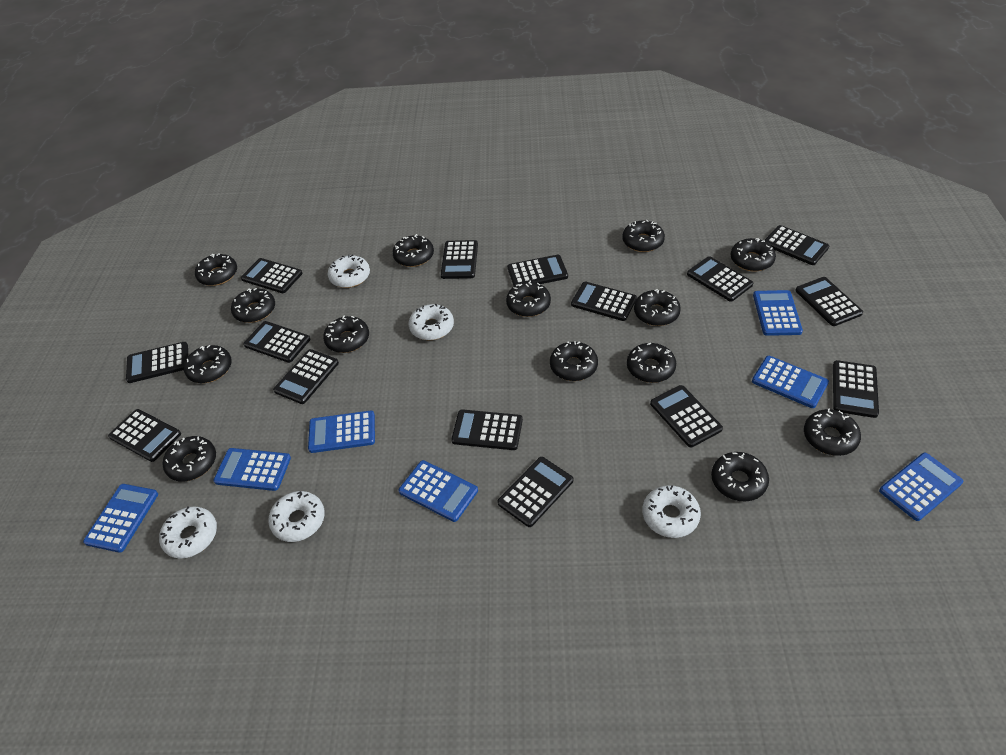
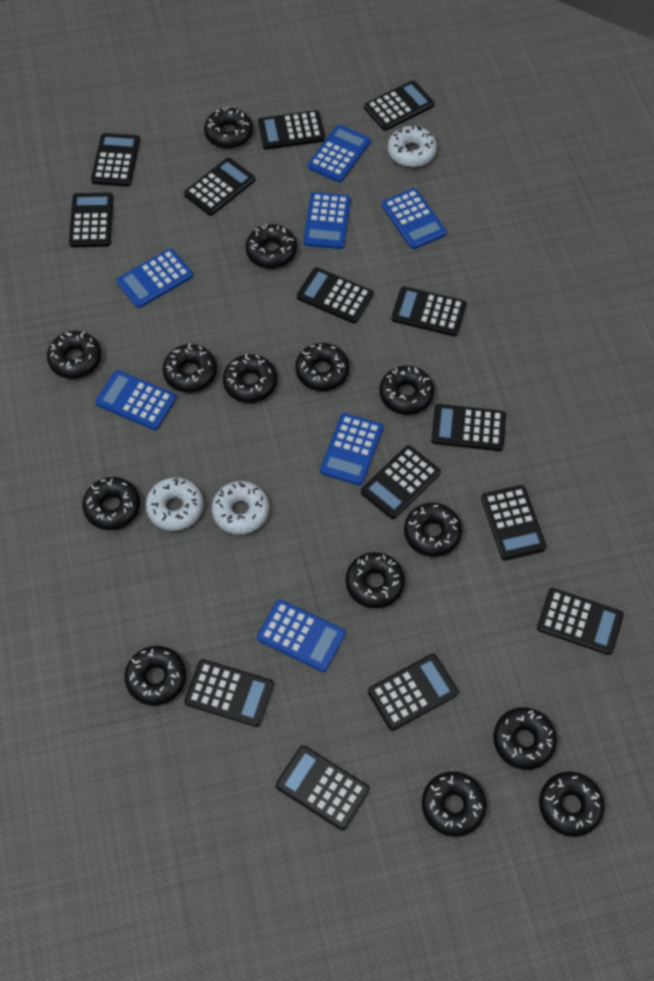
black calculator: 15 -> 14
white donut: 5 -> 3

